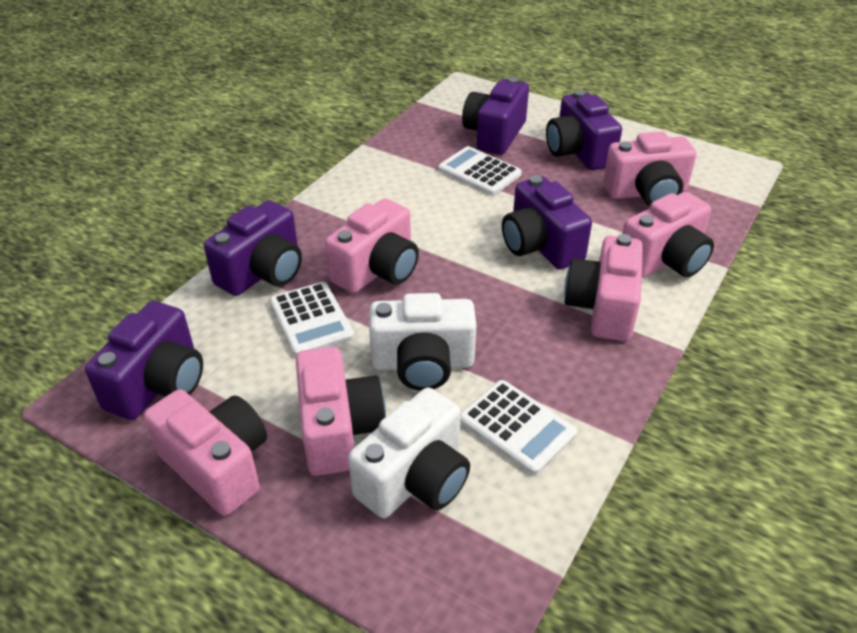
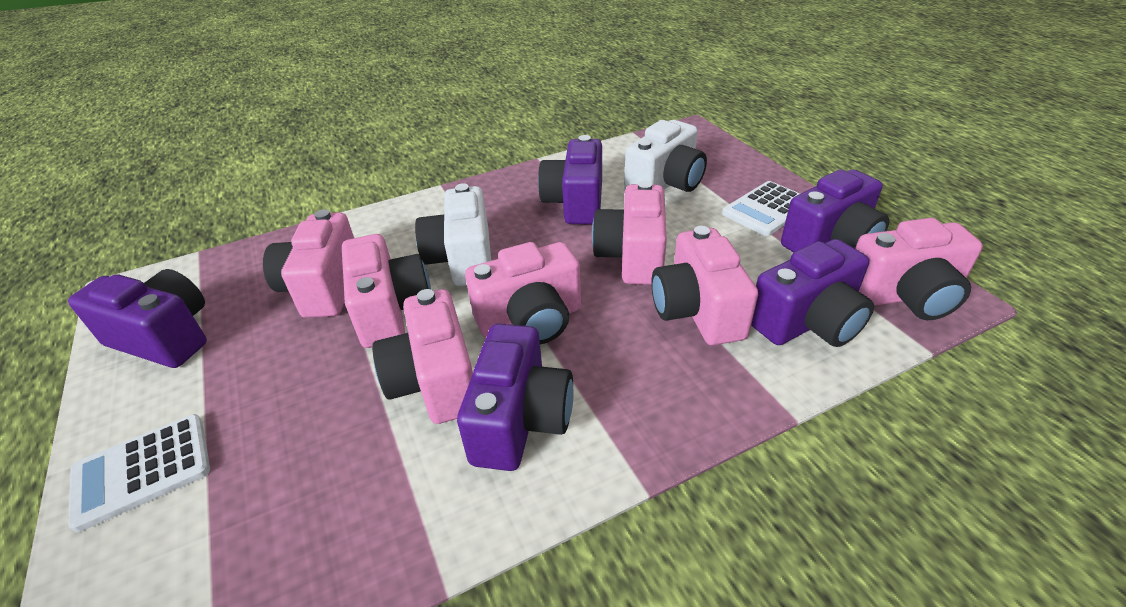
pink camera: 6 -> 7
white calculator: 3 -> 2

